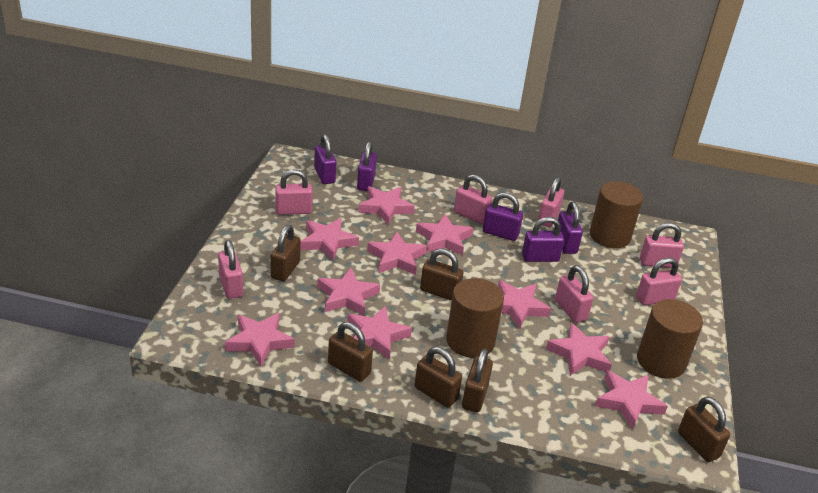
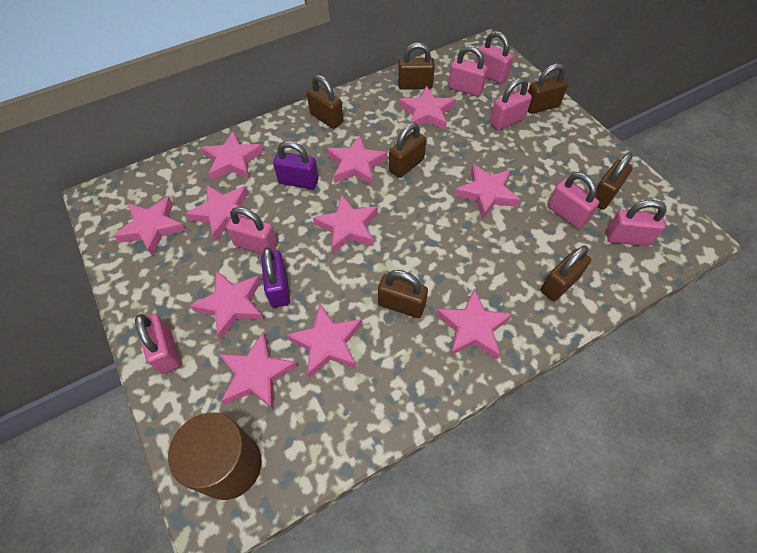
brown cylinder: 3 -> 1
brown padlock: 6 -> 7
pink star: 10 -> 11
purple padlock: 5 -> 2

